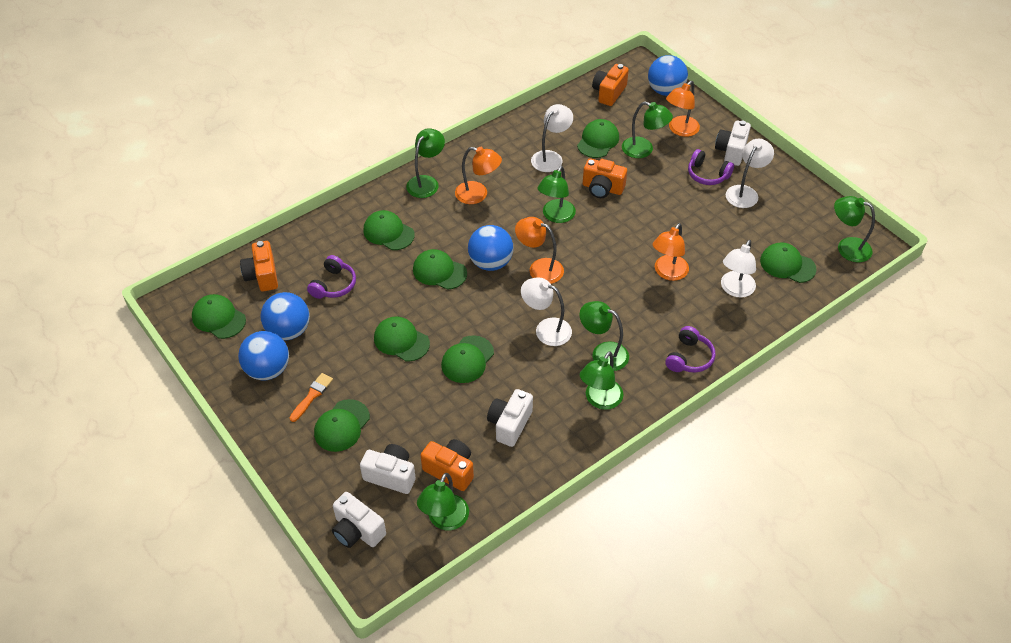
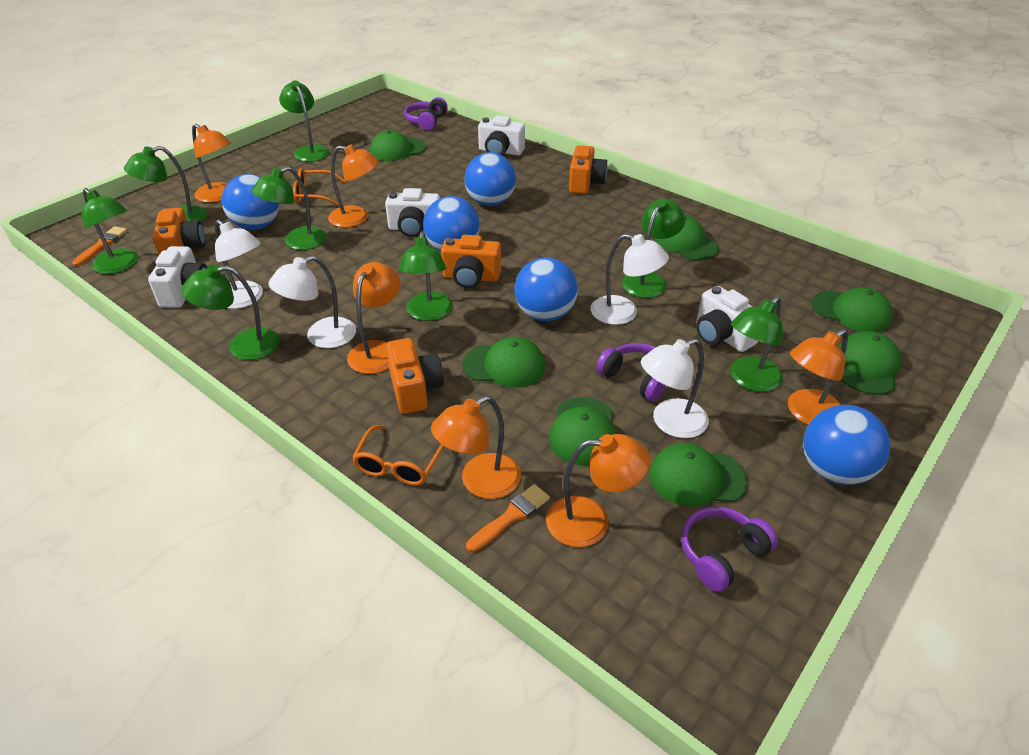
blue ball: 4 -> 5
green cap: 8 -> 7
green lamp: 7 -> 8
orange brush: 1 -> 2
orange glasses: 0 -> 2
orange lamp: 4 -> 6

